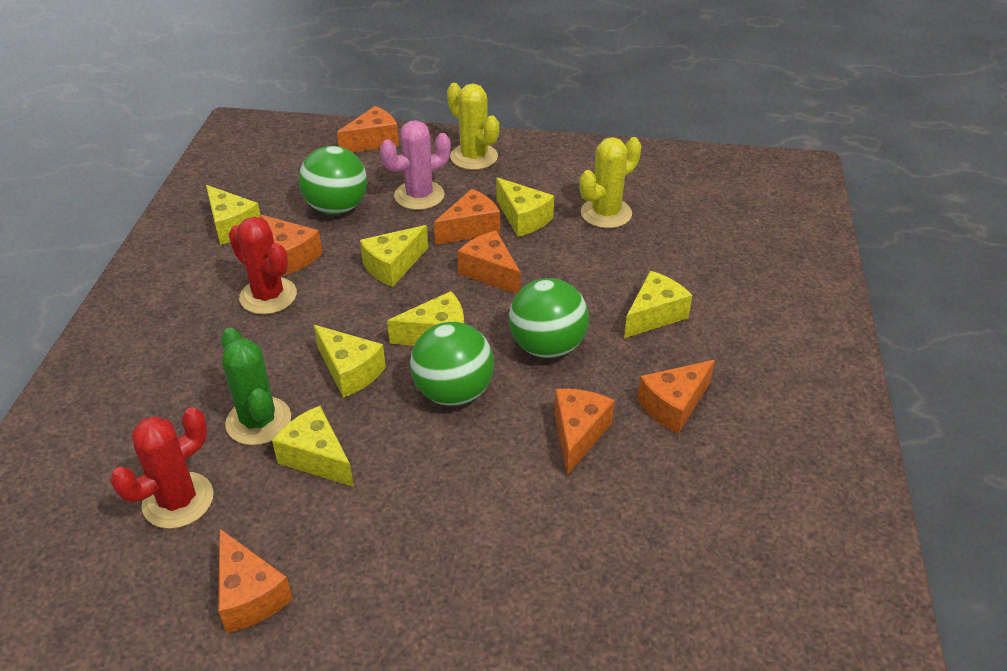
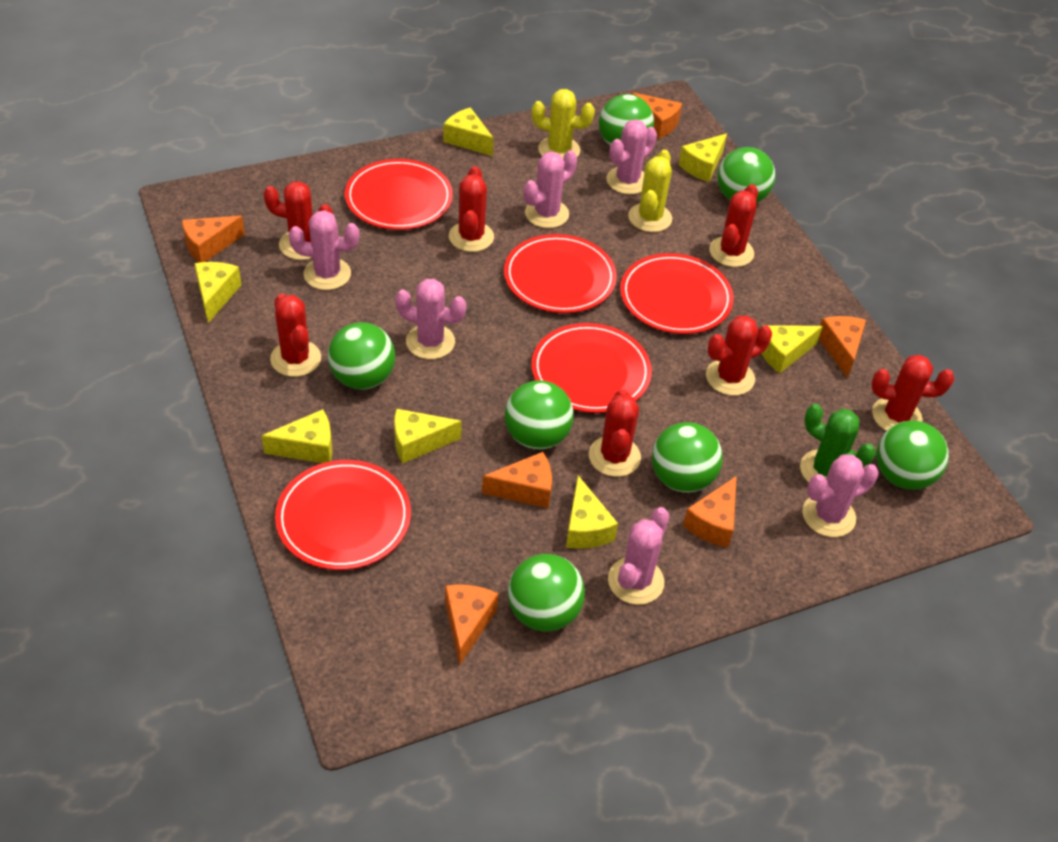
green ball: 3 -> 7
orange cheese: 7 -> 6
pink cactus: 1 -> 6
red cactus: 2 -> 7
red plate: 0 -> 5

